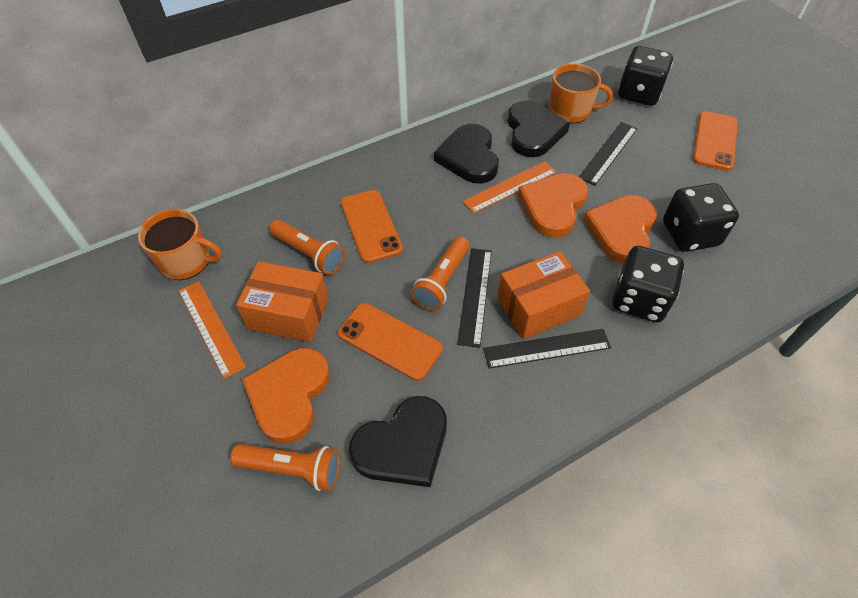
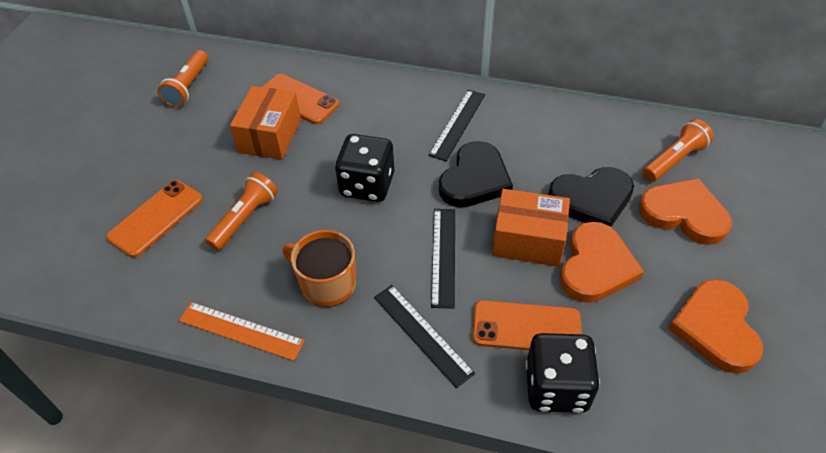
black dice: 3 -> 2
black heart: 3 -> 2
orange mug: 2 -> 1
orange ruler: 2 -> 1

